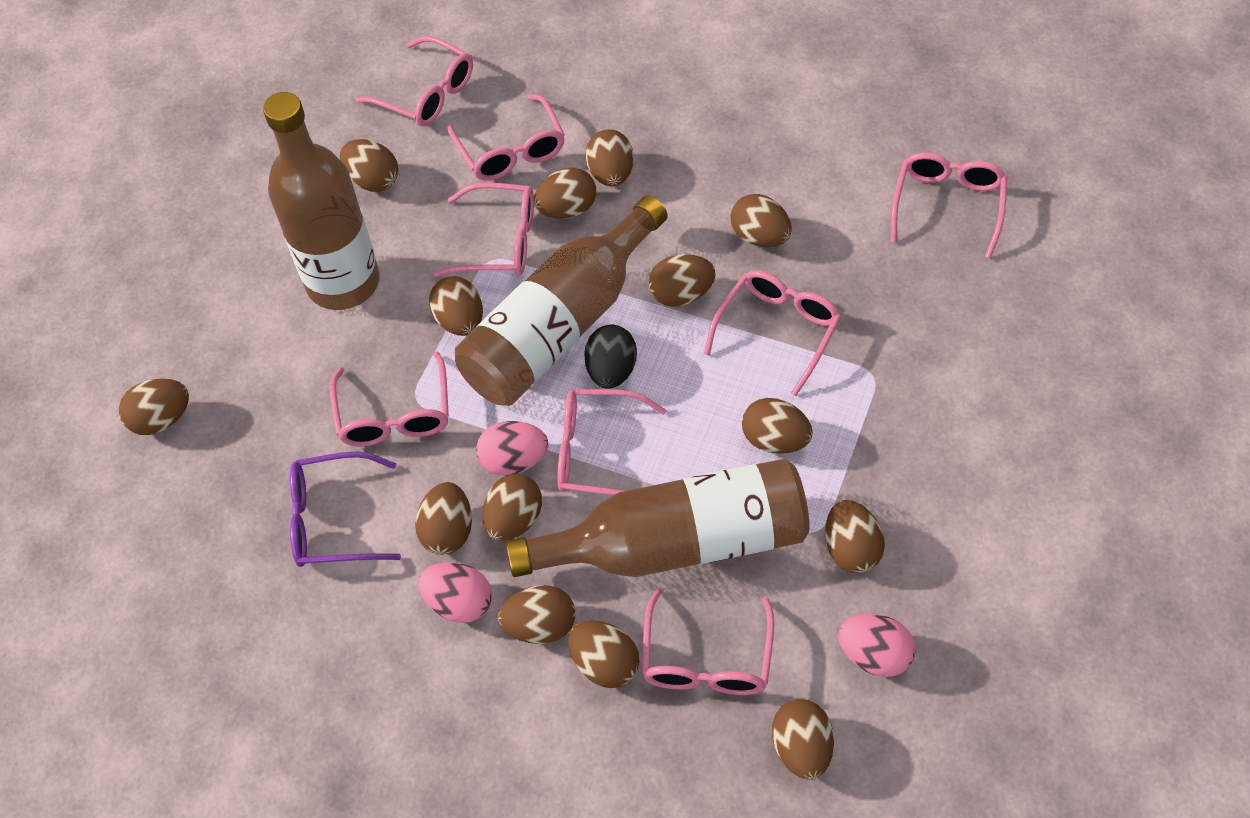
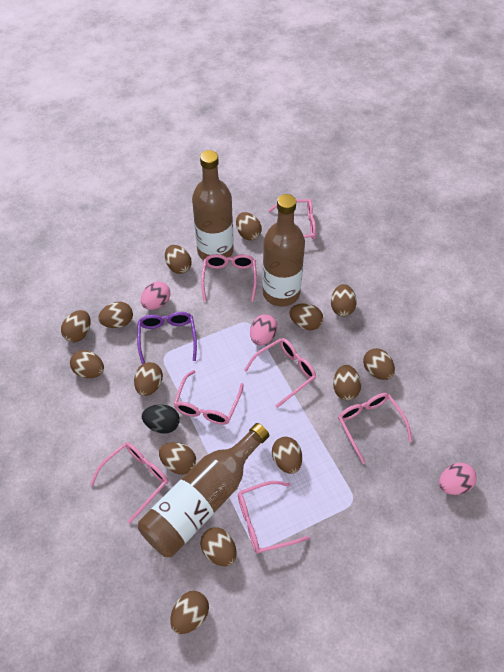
pink glasses: 8 -> 7

